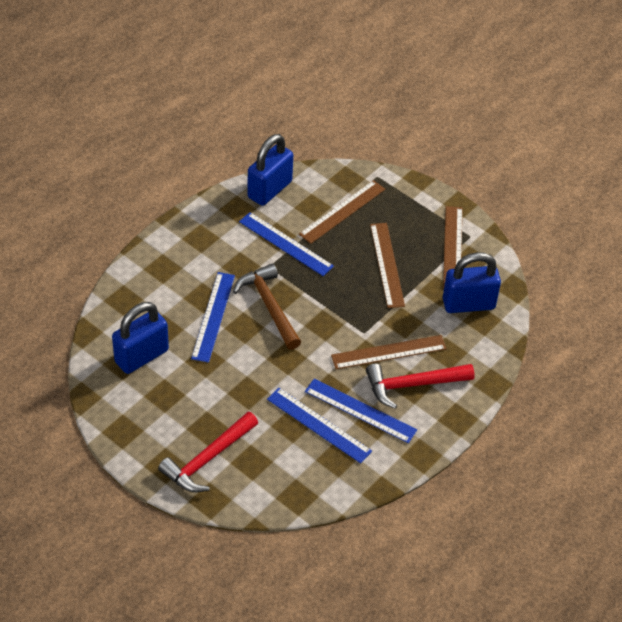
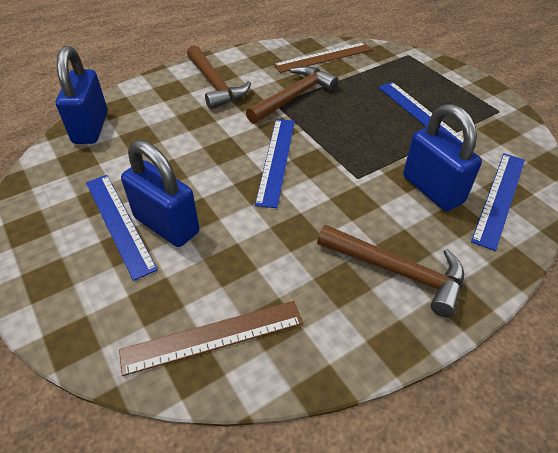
brown hammer: 1 -> 3
brown ruler: 4 -> 2
red hammer: 2 -> 0

